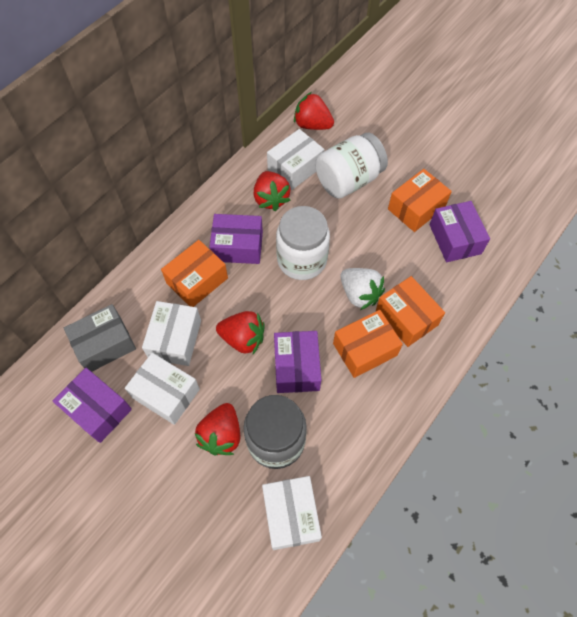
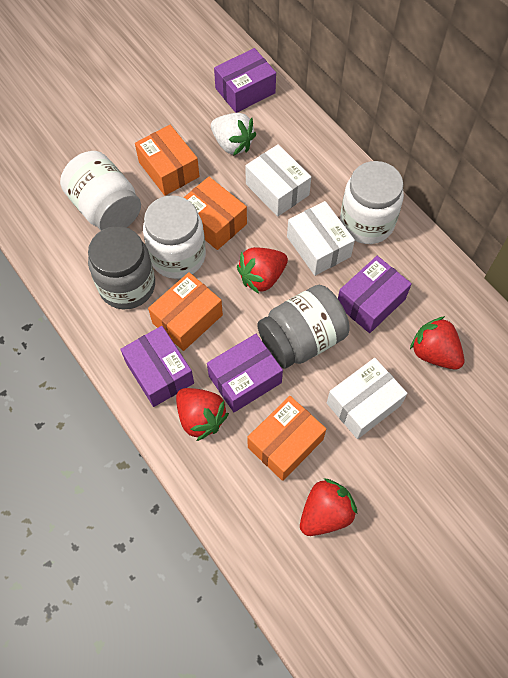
grey box: 1 -> 0
grey jar: 1 -> 2
white box: 4 -> 3
white jar: 2 -> 3

